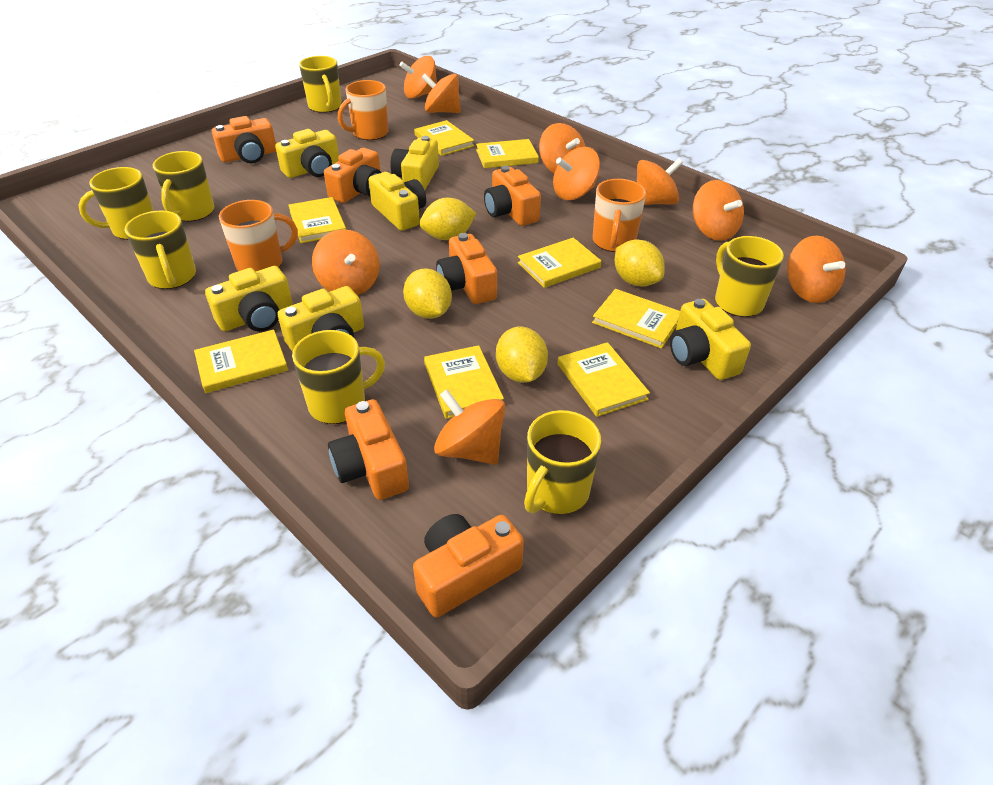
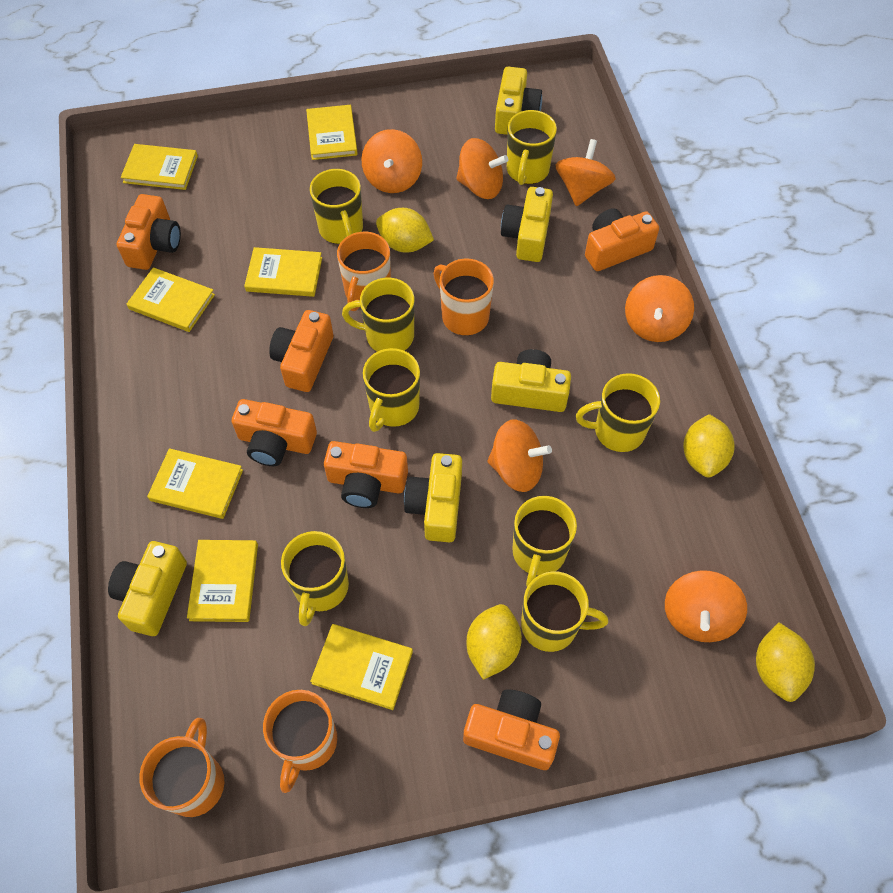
orange mug: 3 -> 4
orange spinning top: 9 -> 6
yellow book: 8 -> 7
yellow camera: 6 -> 5
yellow mug: 7 -> 8

